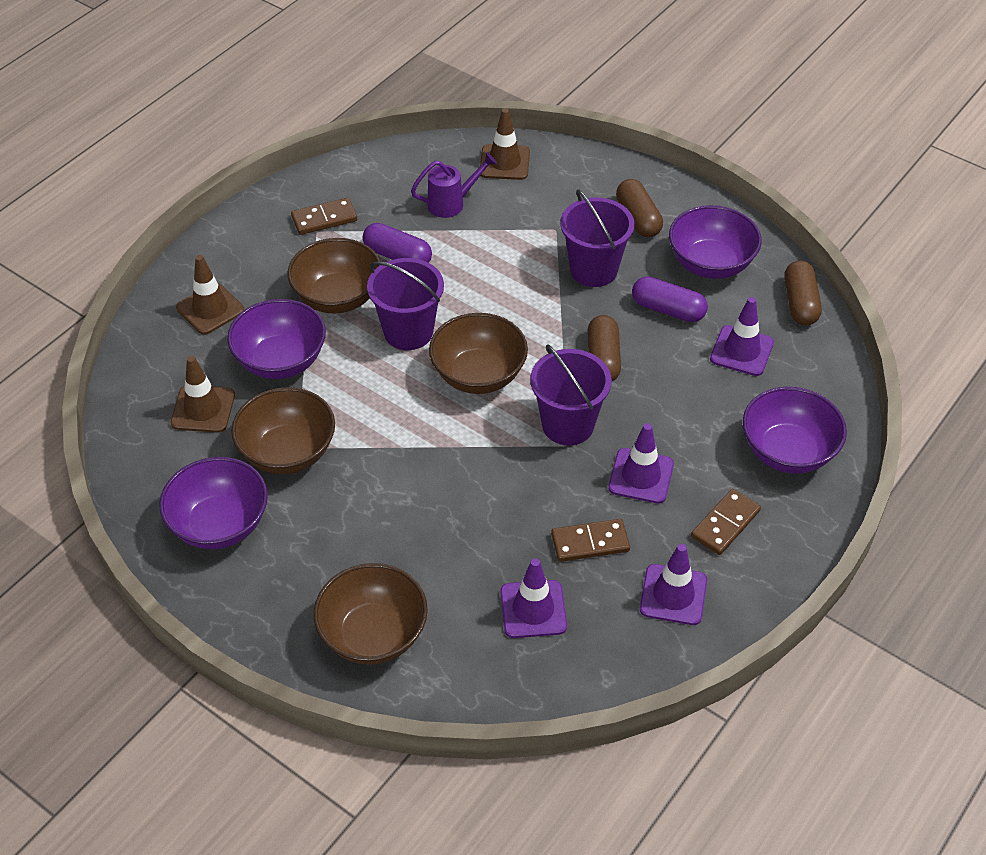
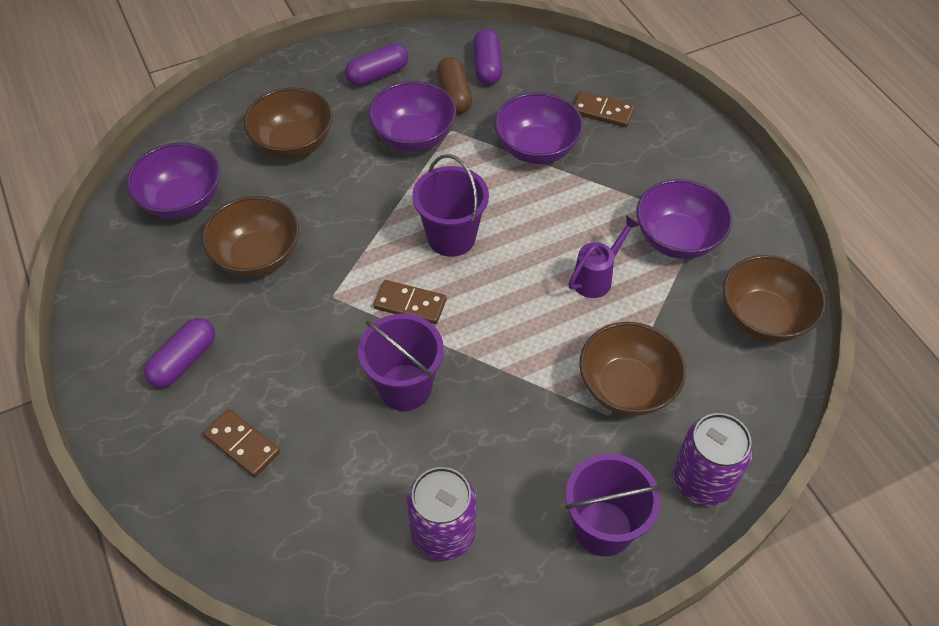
brown capsule: 3 -> 1
brown traffic cone: 3 -> 0
purple can: 0 -> 2
purple capsule: 2 -> 3
purple traffic cone: 4 -> 0

